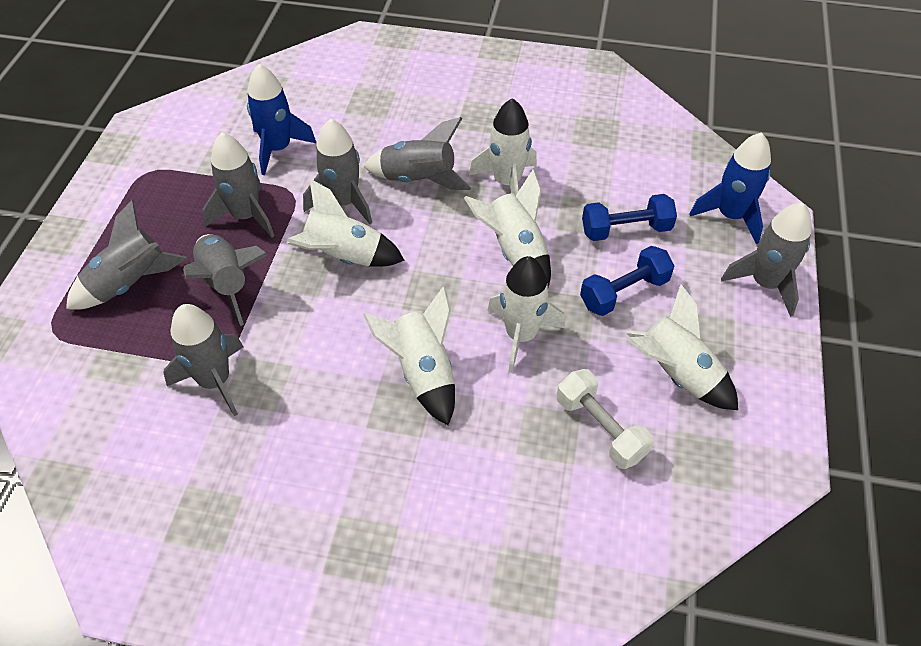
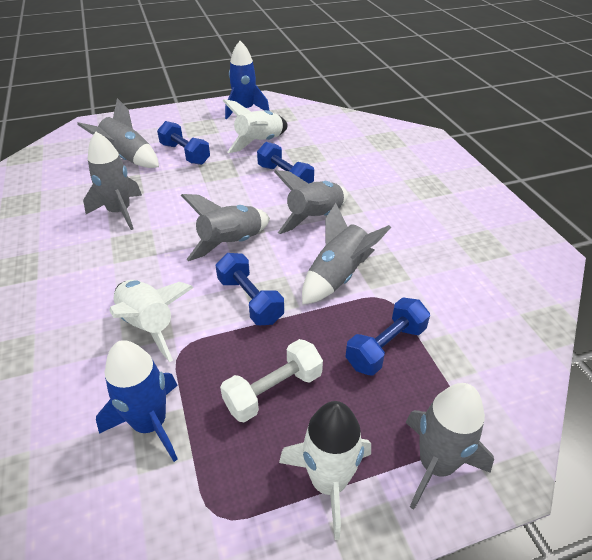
blue dumbbell: 2 -> 4
grey rocket: 7 -> 6
white rocket: 6 -> 3

